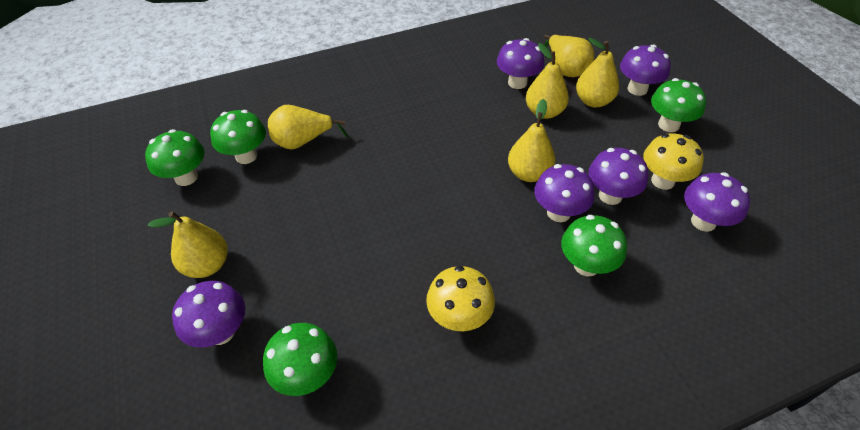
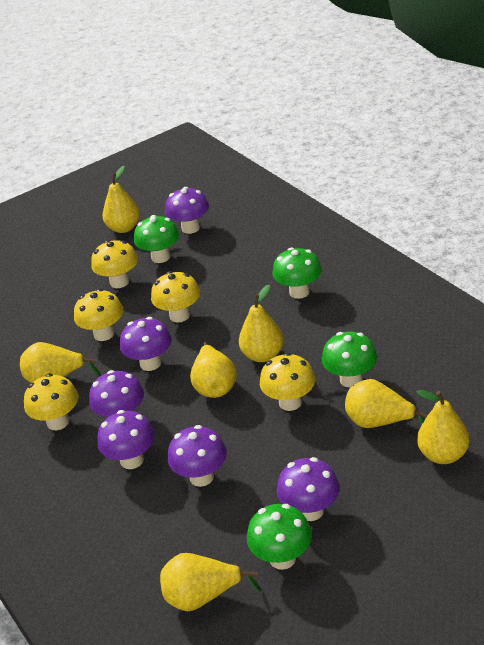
green mushroom: 5 -> 4
yellow mushroom: 2 -> 5
yellow pear: 6 -> 7

